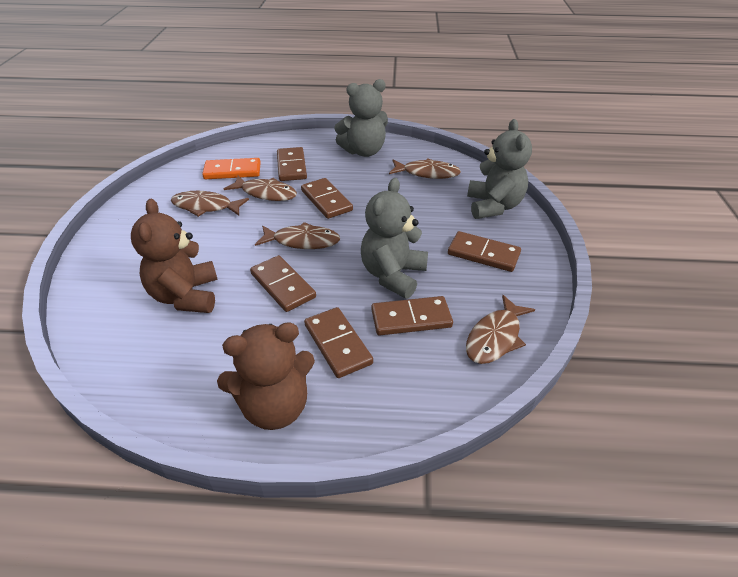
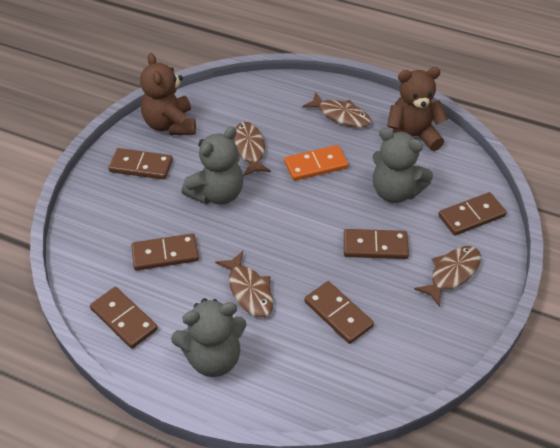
brown fish: 5 -> 4

